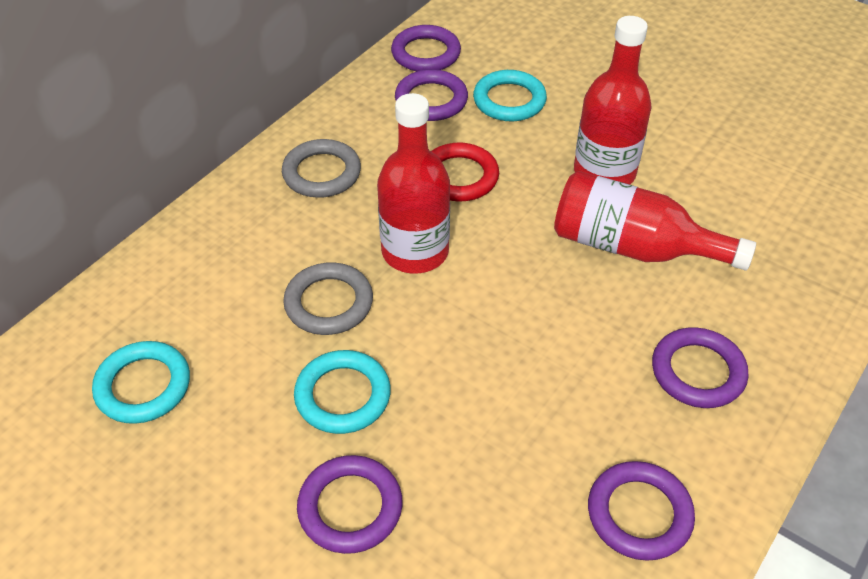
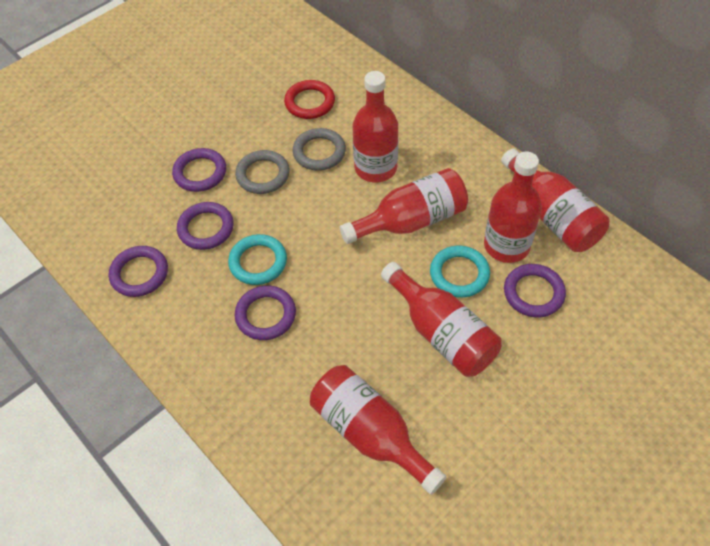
red bottle: 3 -> 6
turquoise ring: 3 -> 2

